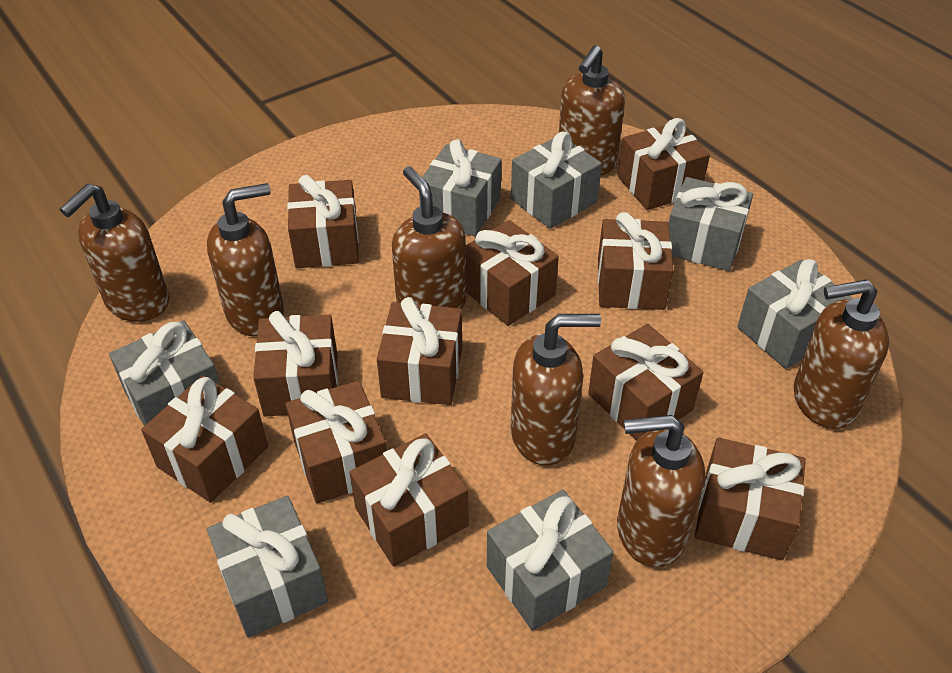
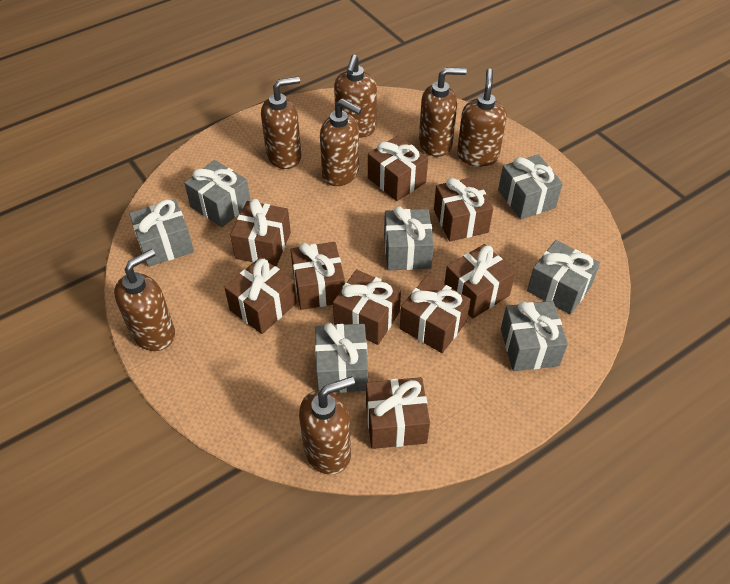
brown gift: 11 -> 9

